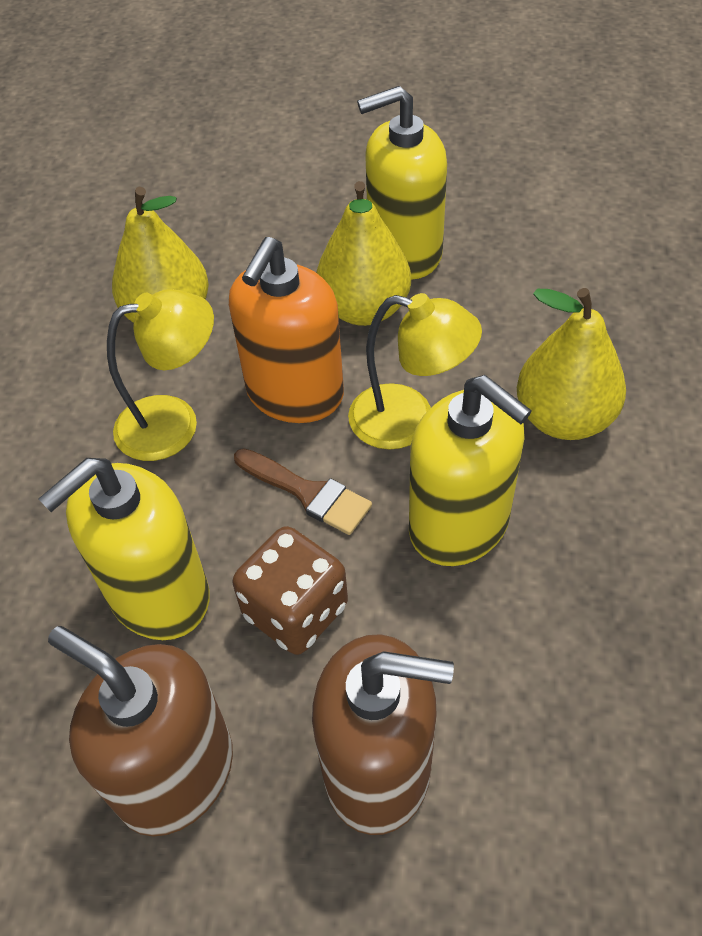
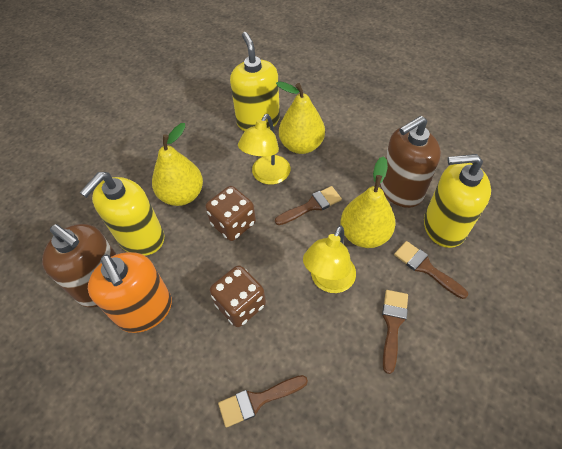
brown brush: 1 -> 4
brown dice: 1 -> 2

